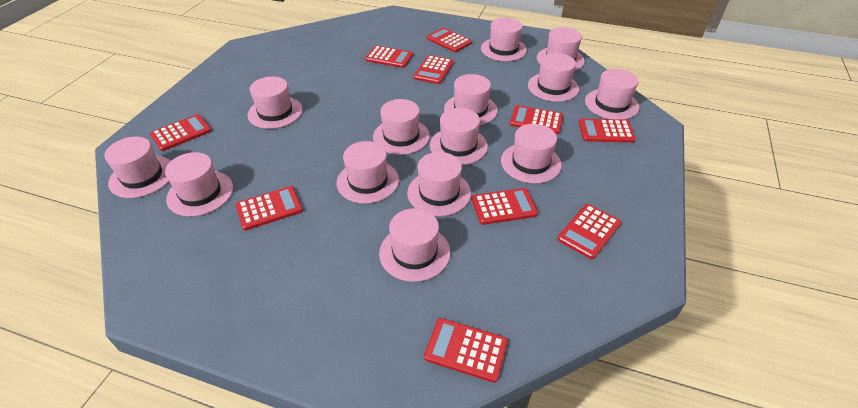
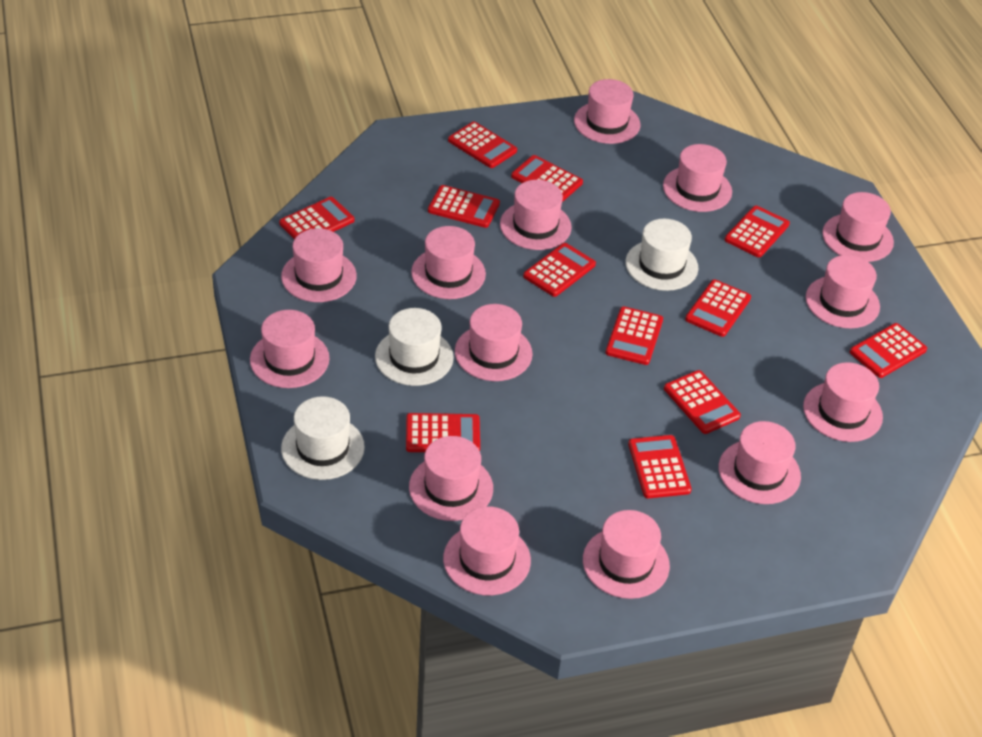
red calculator: 10 -> 12
white hat: 0 -> 3

